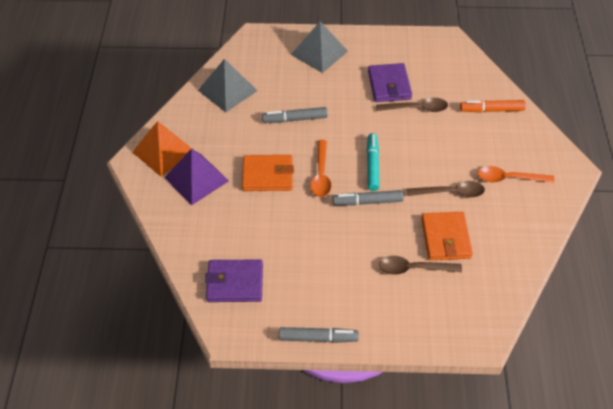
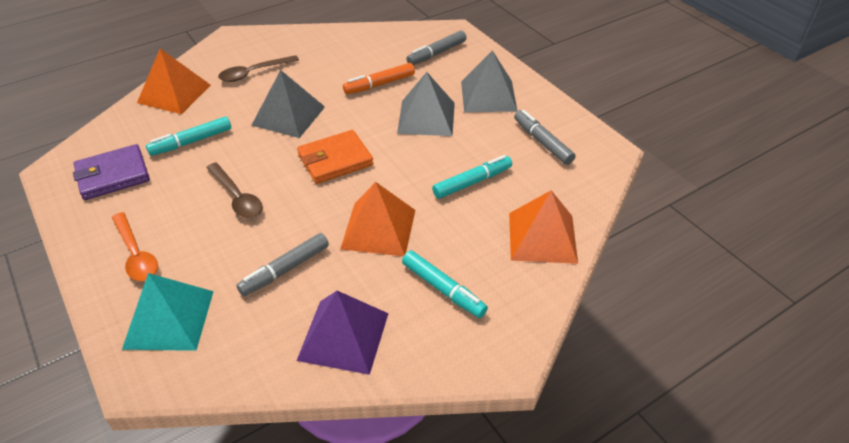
brown spoon: 3 -> 2
grey pyramid: 2 -> 3
orange pyramid: 1 -> 3
orange spoon: 2 -> 1
orange wallet: 2 -> 1
purple wallet: 2 -> 1
turquoise marker: 1 -> 3
turquoise pyramid: 0 -> 1

